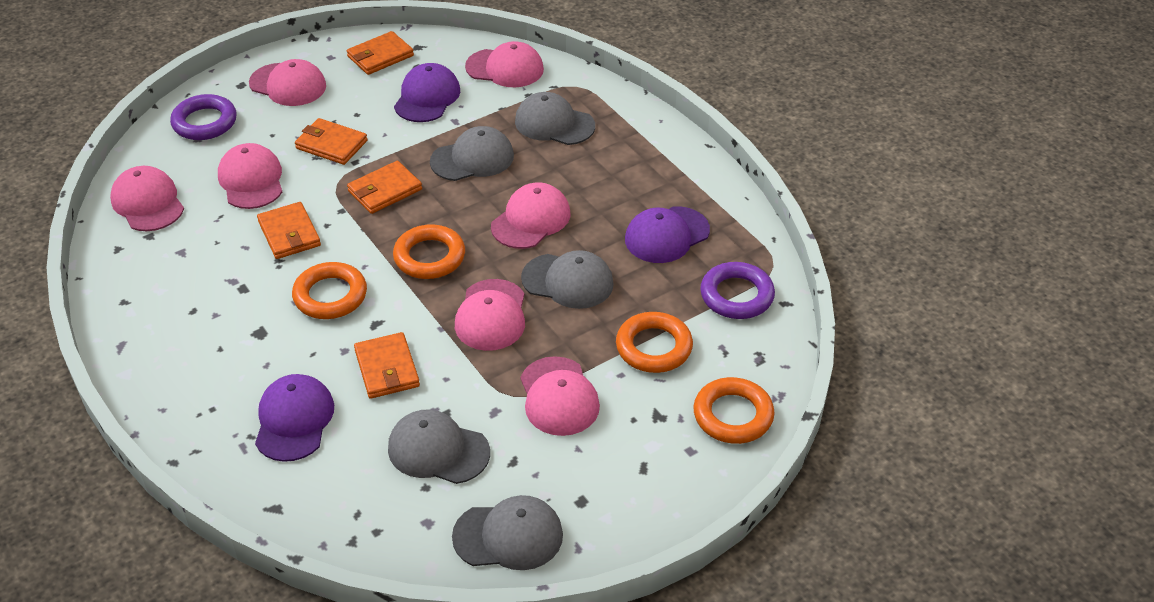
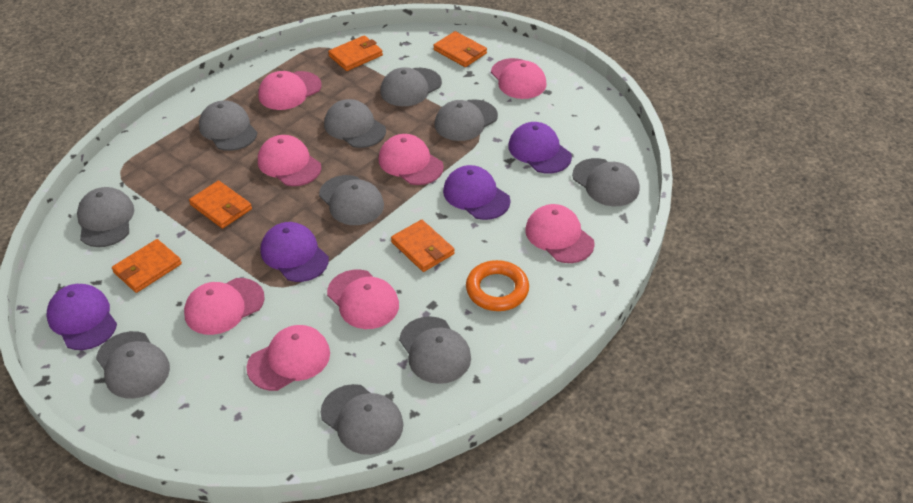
grey cap: 5 -> 10
orange ring: 4 -> 1
pink cap: 7 -> 8
purple cap: 3 -> 4
purple ring: 2 -> 0

